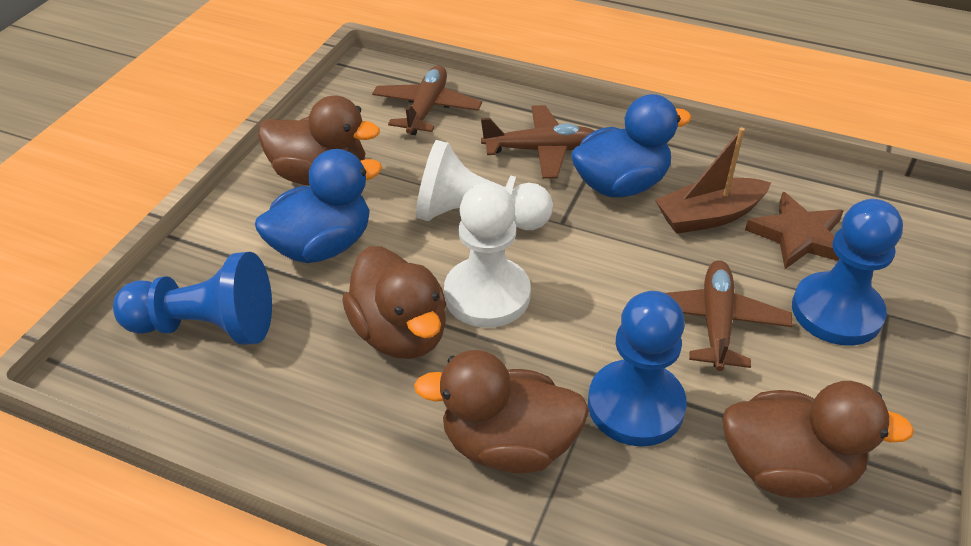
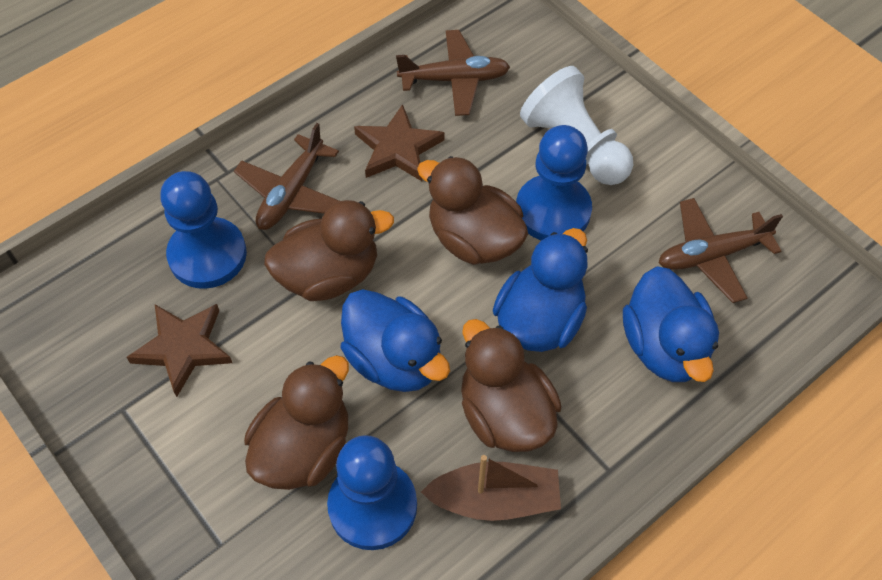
blue duck: 2 -> 3
brown star: 1 -> 2
white pawn: 2 -> 1

